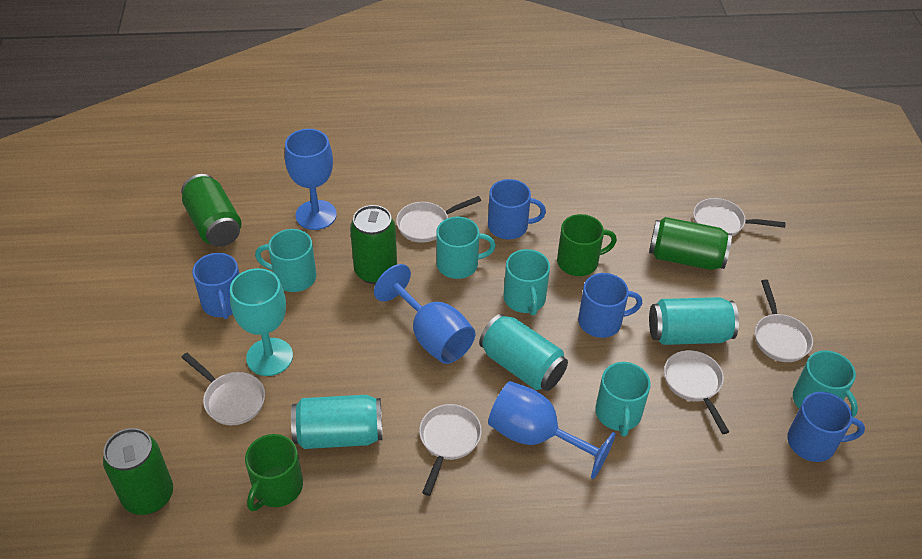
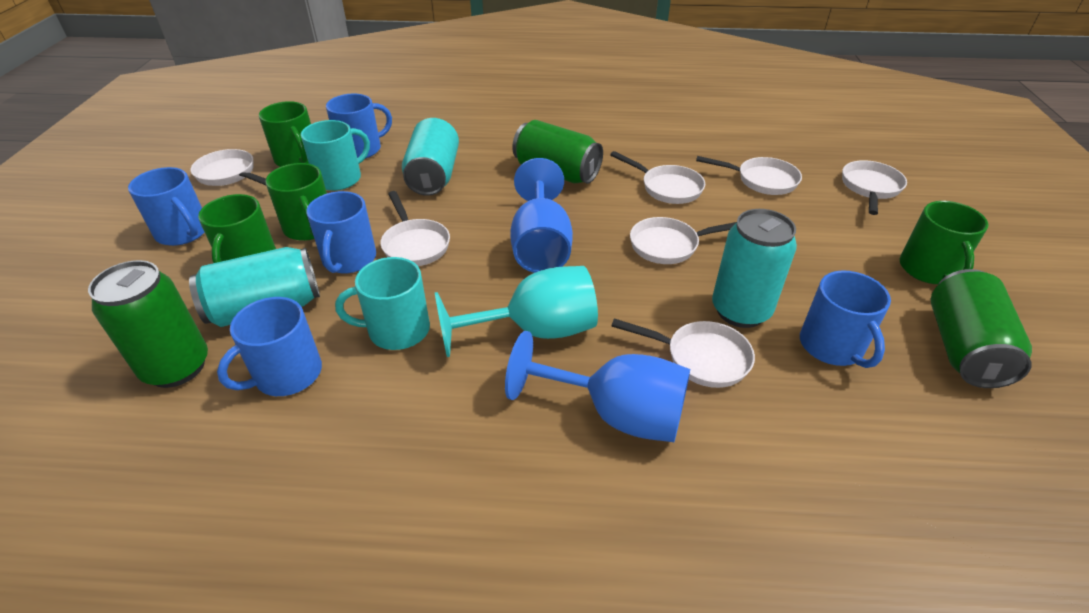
blue goblet: 3 -> 2
blue mug: 4 -> 5
green can: 4 -> 3
green mug: 2 -> 4
turquoise mug: 5 -> 2
white pan: 6 -> 7

